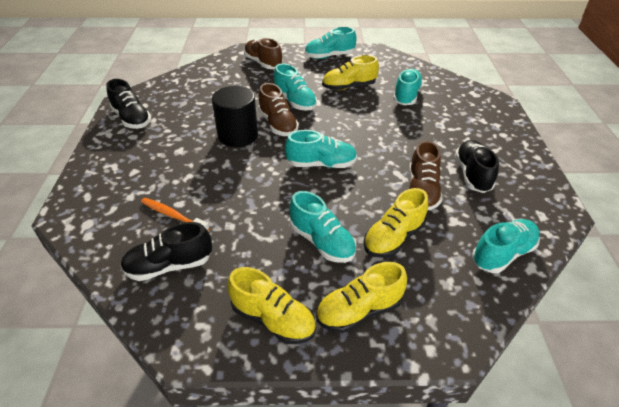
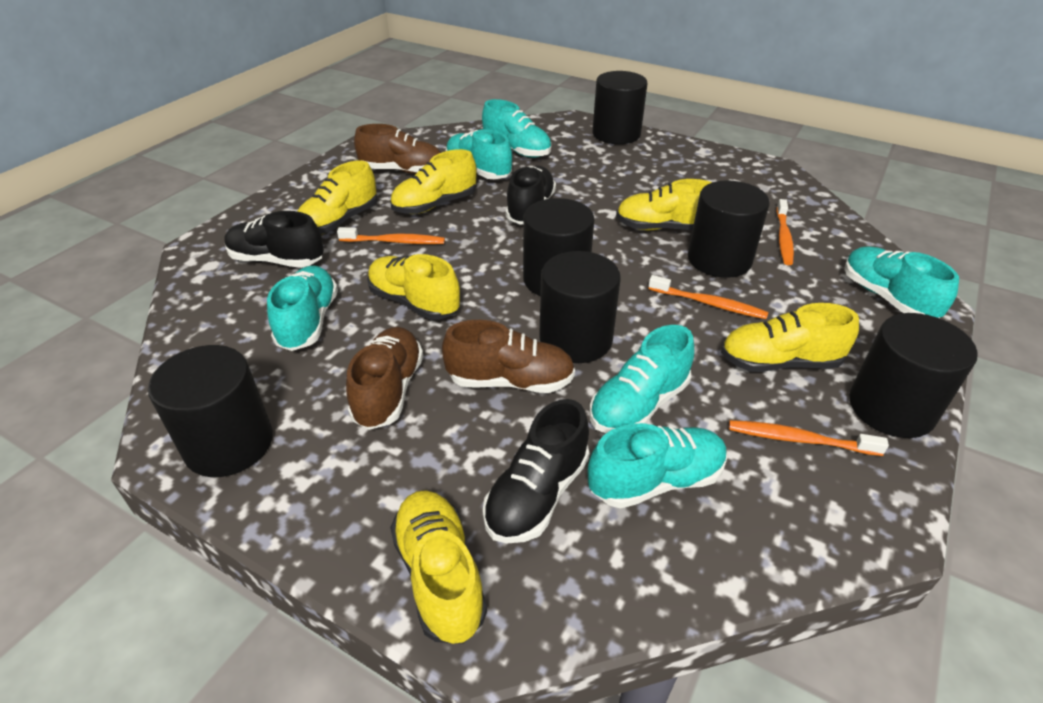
black cylinder: 1 -> 6
orange toothbrush: 1 -> 4
yellow shoe: 4 -> 6

